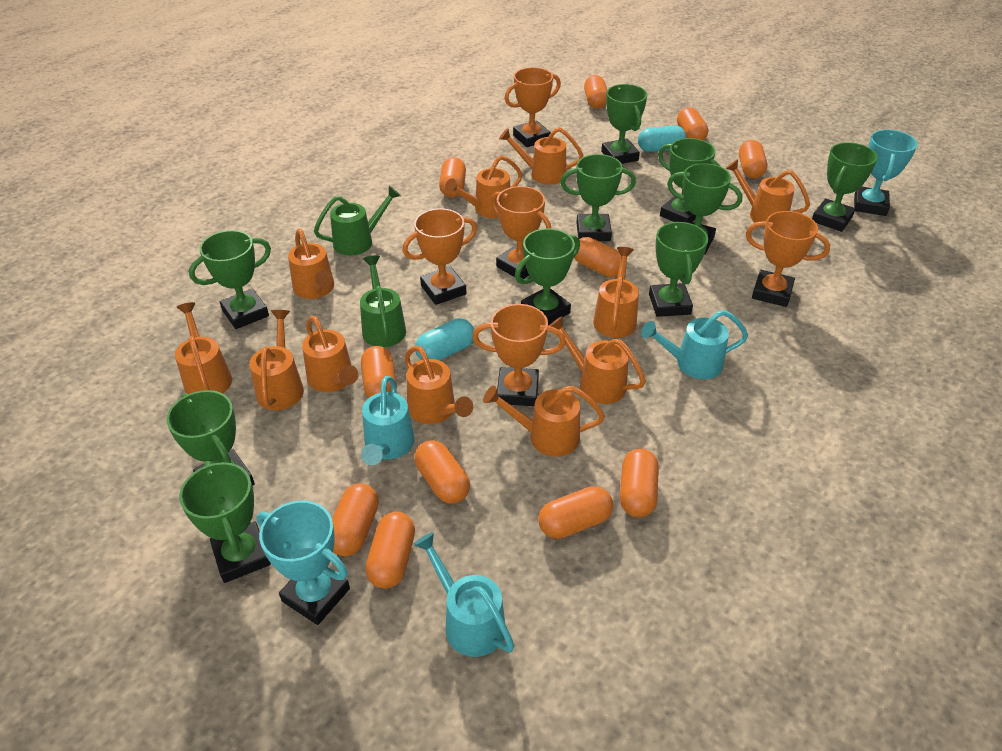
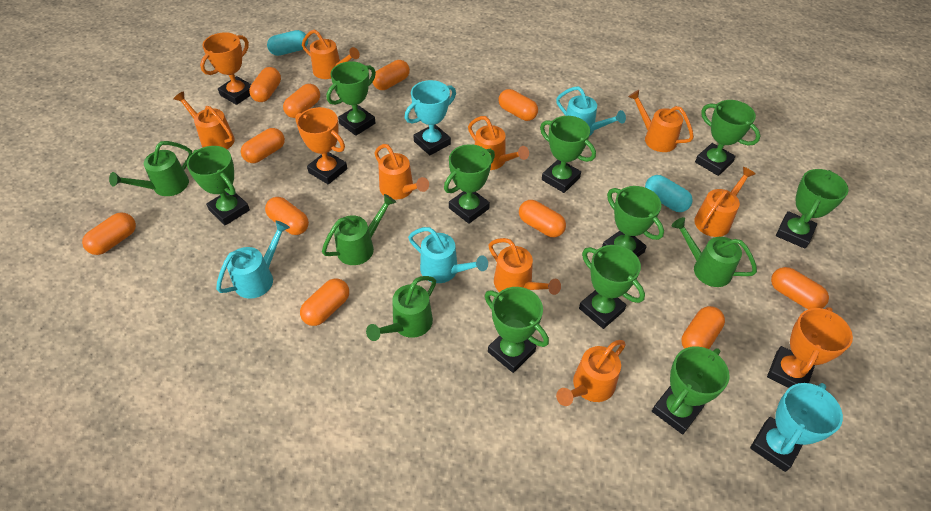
green watering can: 2 -> 4
orange trophy: 5 -> 3
orange watering can: 11 -> 8

